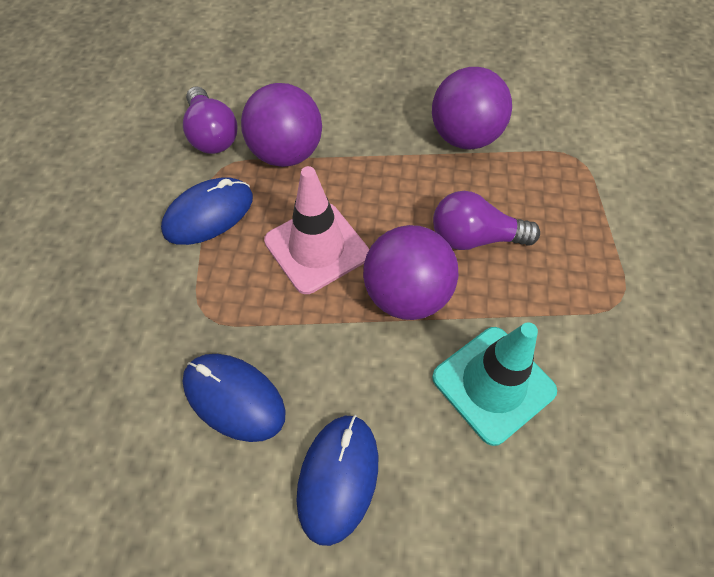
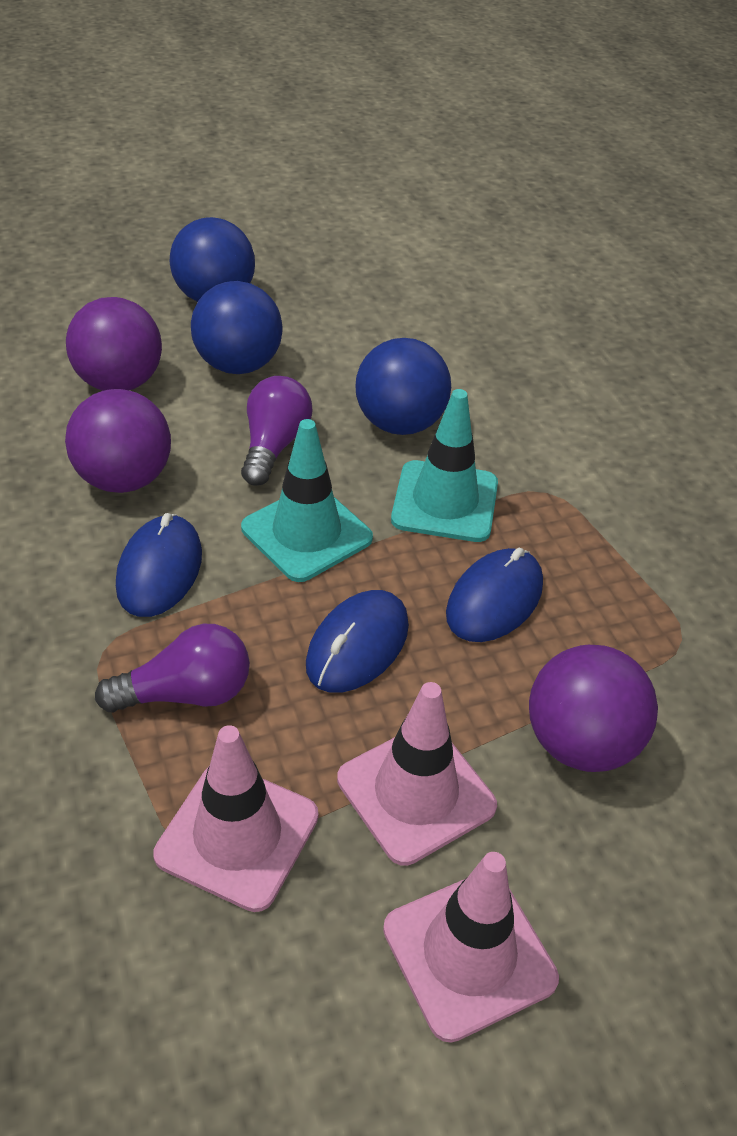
blue ball: 0 -> 3
pink traffic cone: 1 -> 3
turquoise traffic cone: 1 -> 2

